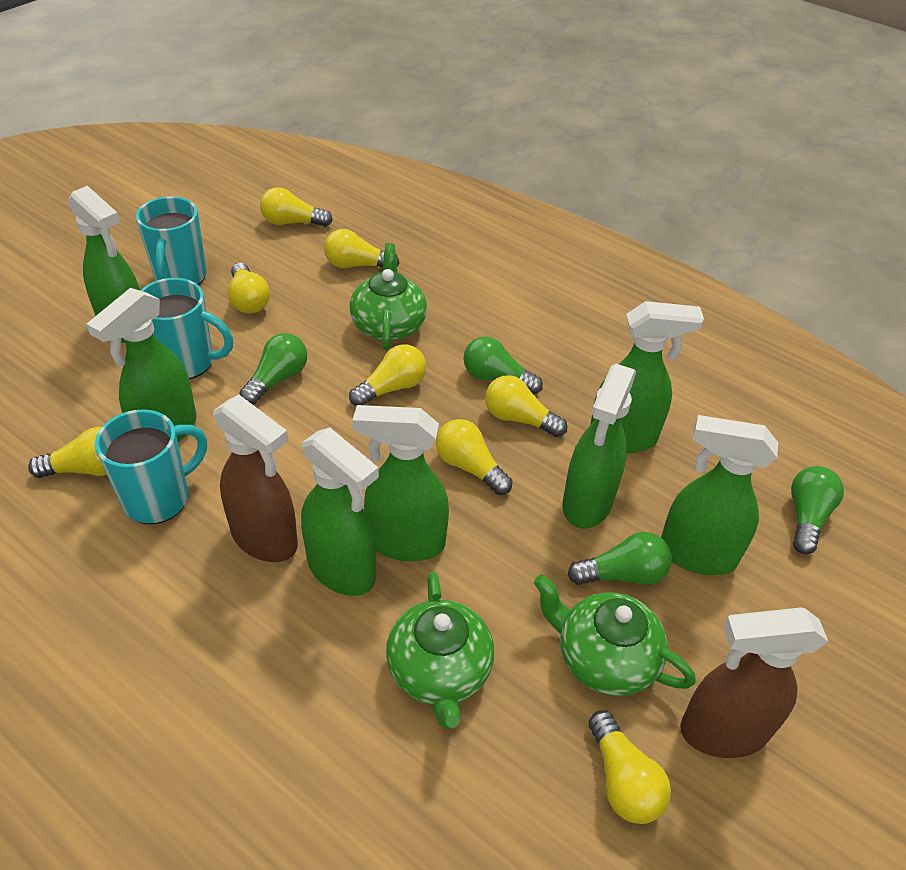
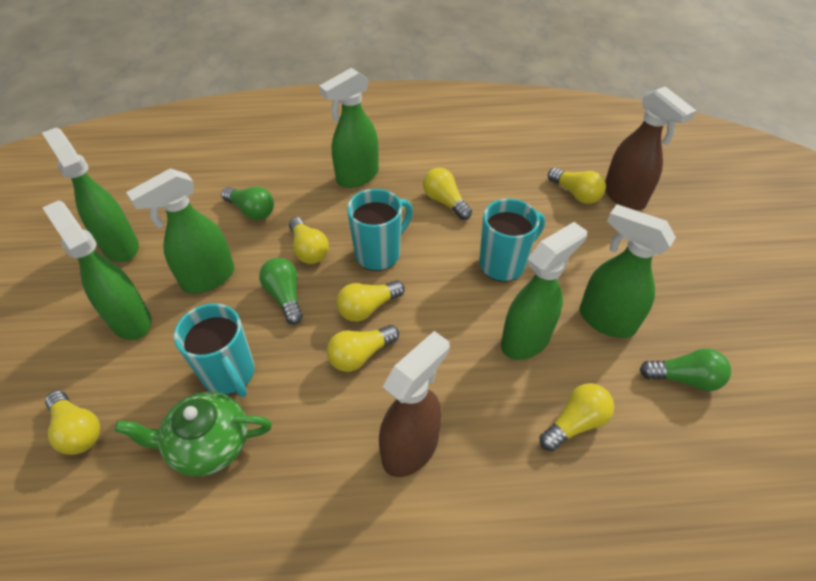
green light bulb: 4 -> 3
green spray bottle: 7 -> 6
green teapot: 3 -> 1
yellow light bulb: 8 -> 7

